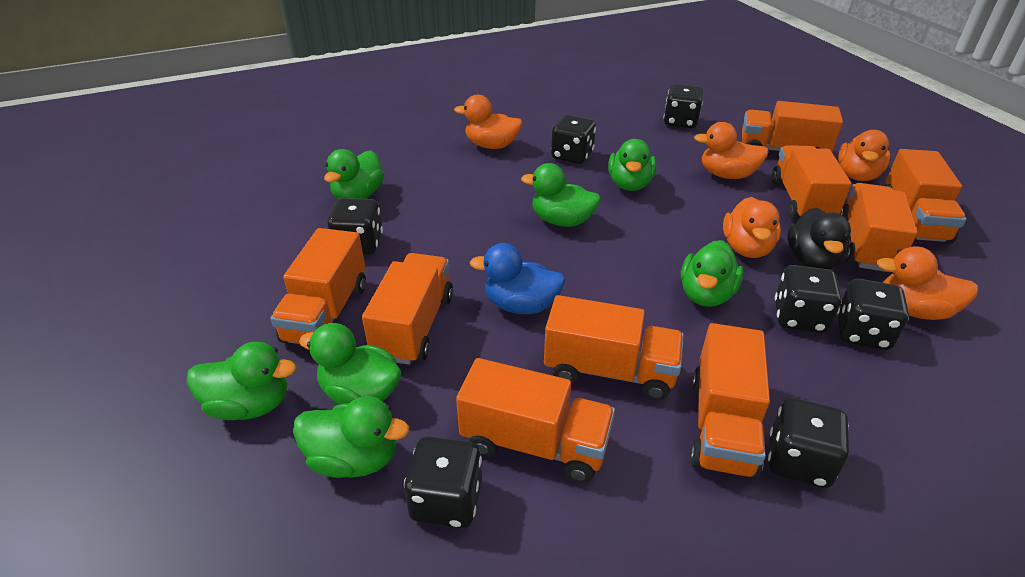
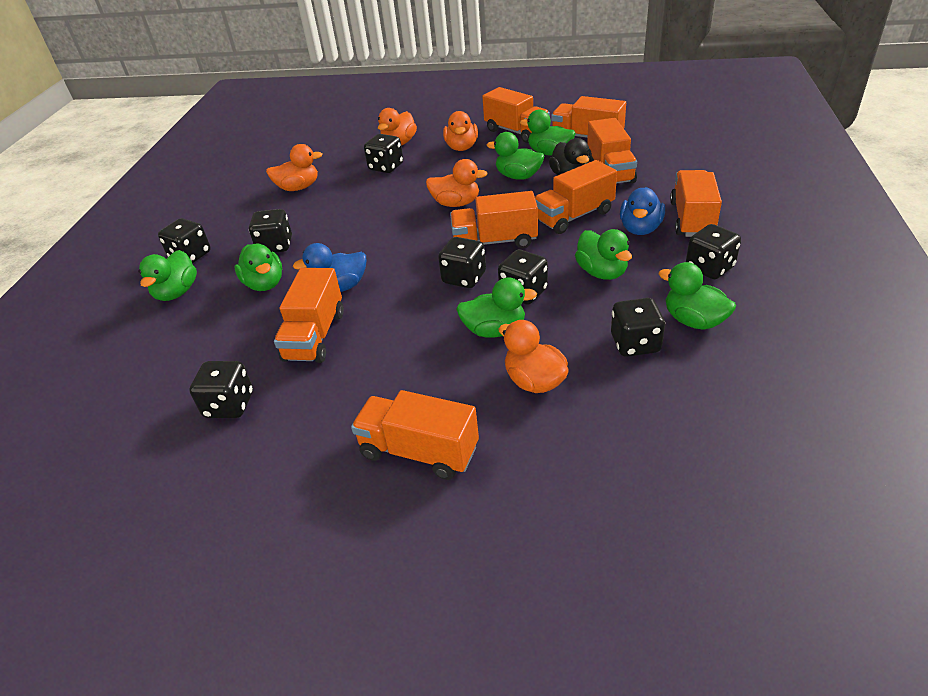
black dice: 7 -> 8
blue duck: 1 -> 2
orange truck: 9 -> 8

